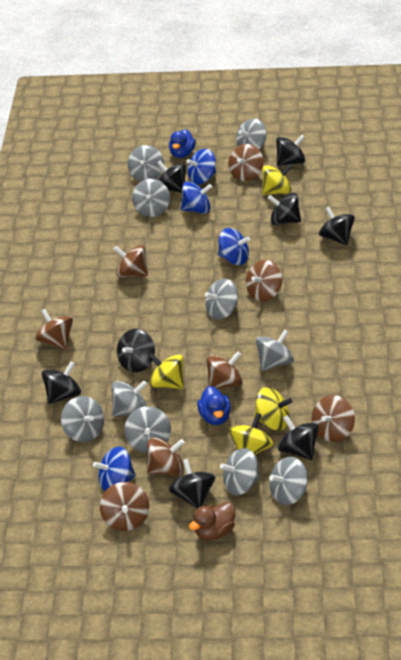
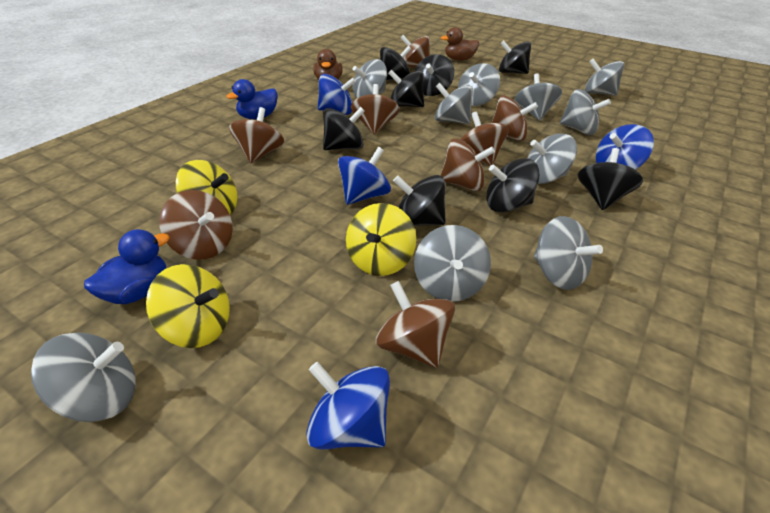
brown duck: 1 -> 2
yellow spinning top: 4 -> 3

